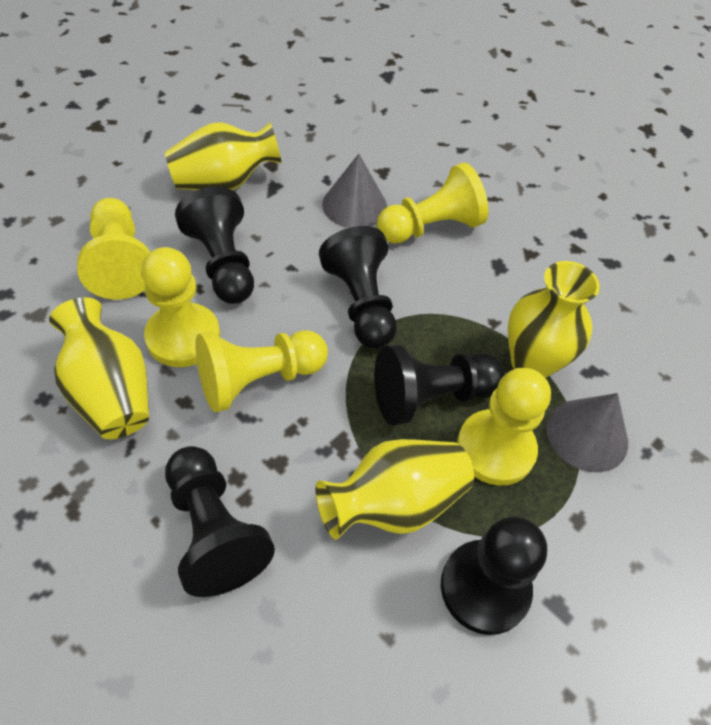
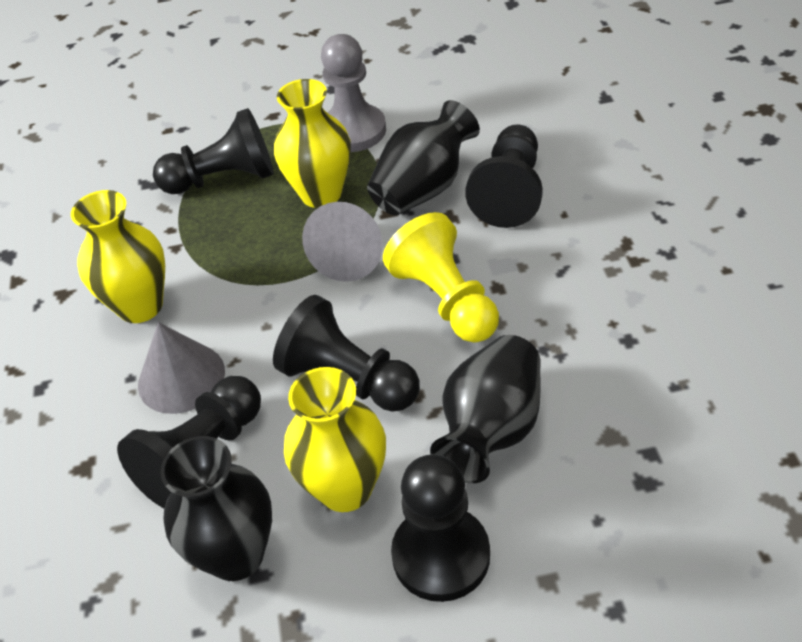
black vase: 0 -> 3
grey pawn: 0 -> 1
yellow pawn: 5 -> 1
yellow vase: 4 -> 3

